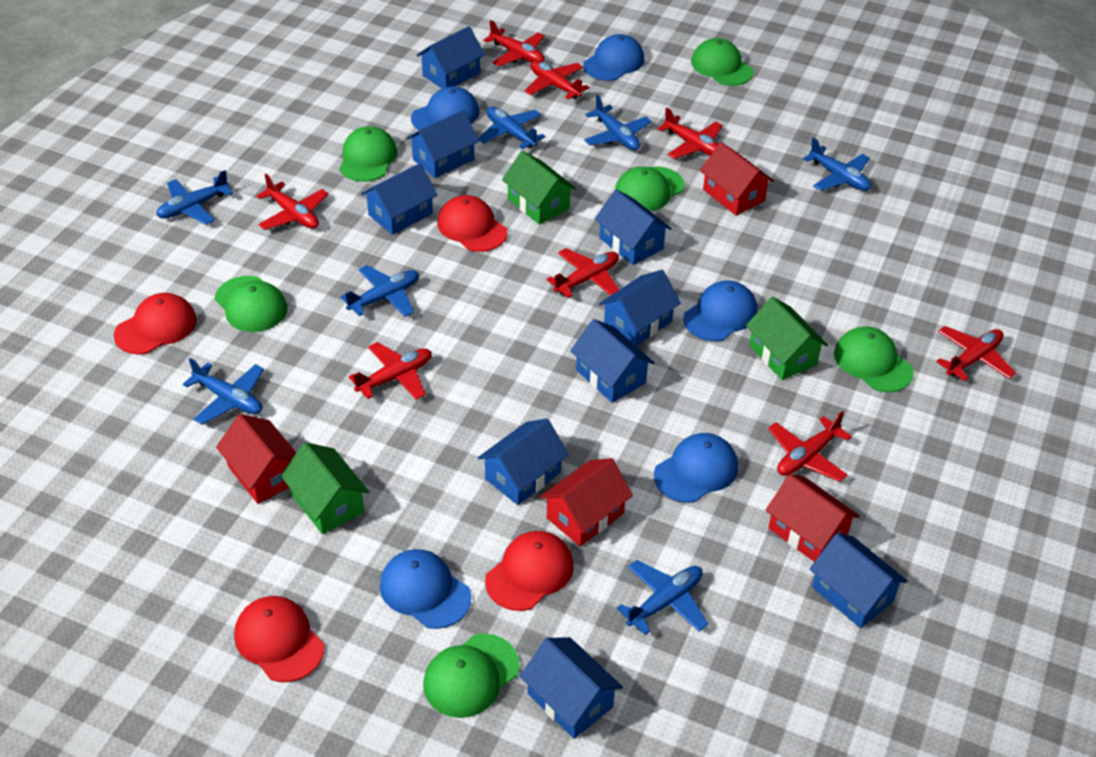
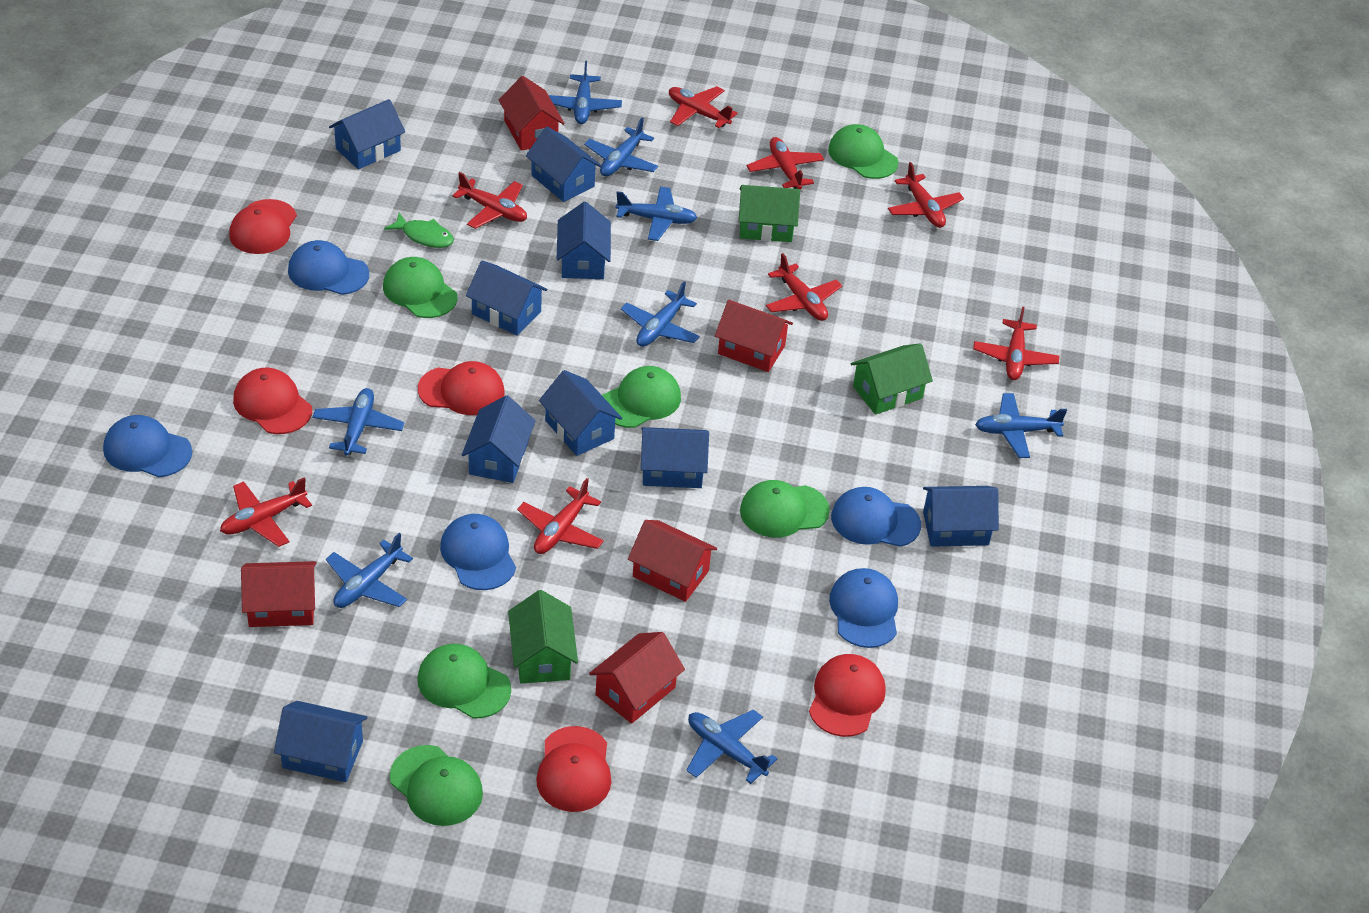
blue plane: 7 -> 8
green fish: 0 -> 1
red cap: 4 -> 5
red house: 4 -> 5

